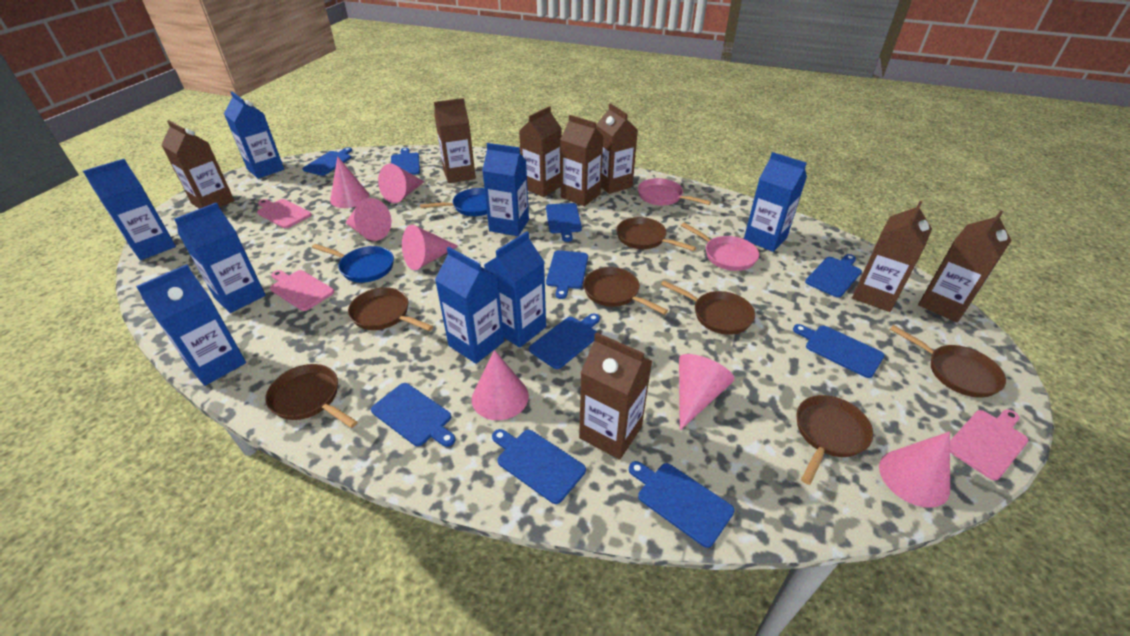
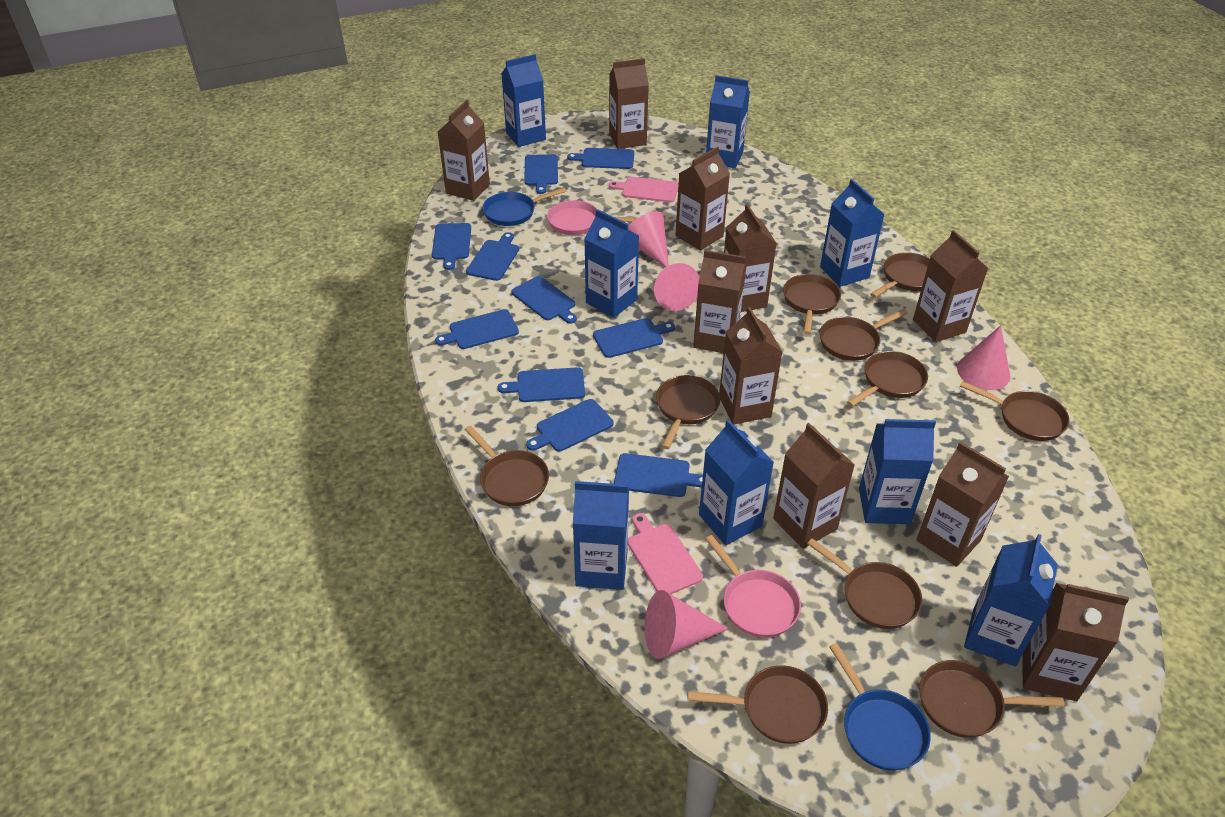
brown carton: 8 -> 10
brown pan: 7 -> 10
pink cone: 7 -> 4
pink cutting board: 3 -> 2

